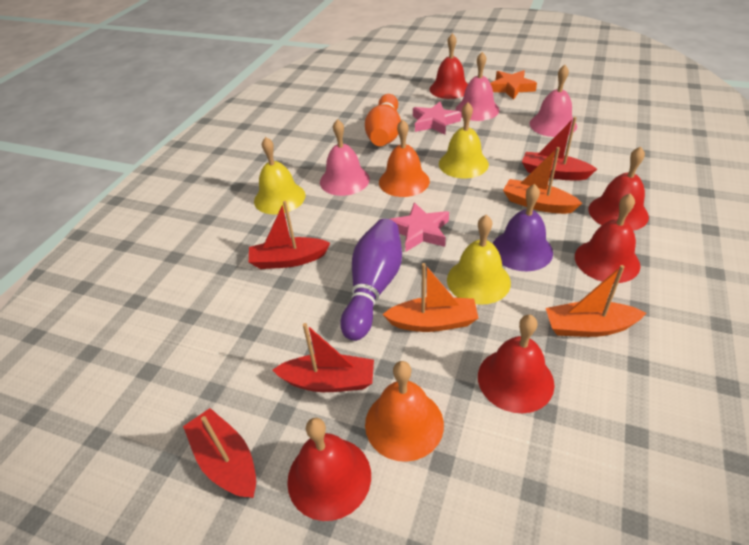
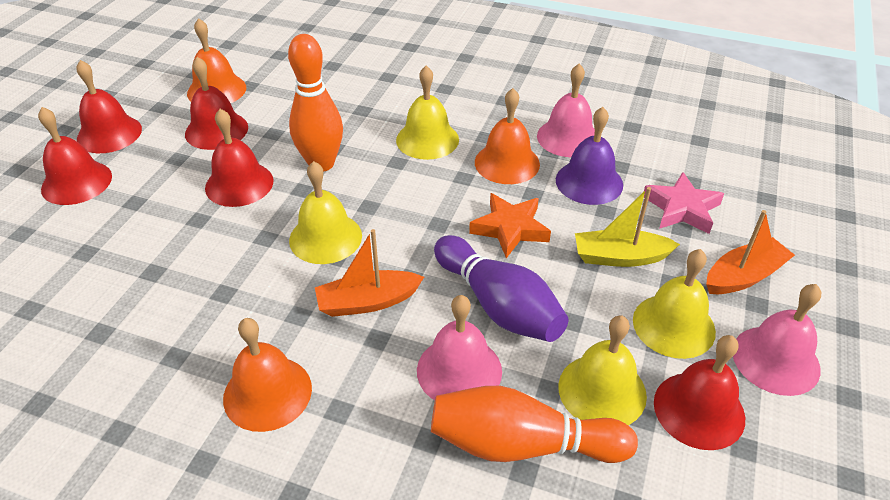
orange bell: 2 -> 3
orange boat: 3 -> 2
orange bowling pin: 1 -> 2
pink star: 2 -> 1
red boat: 4 -> 0
yellow bell: 3 -> 4
yellow boat: 0 -> 1

